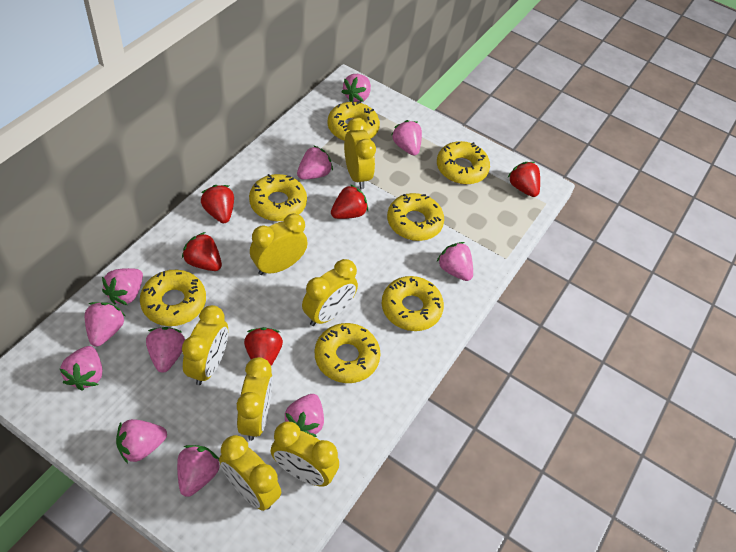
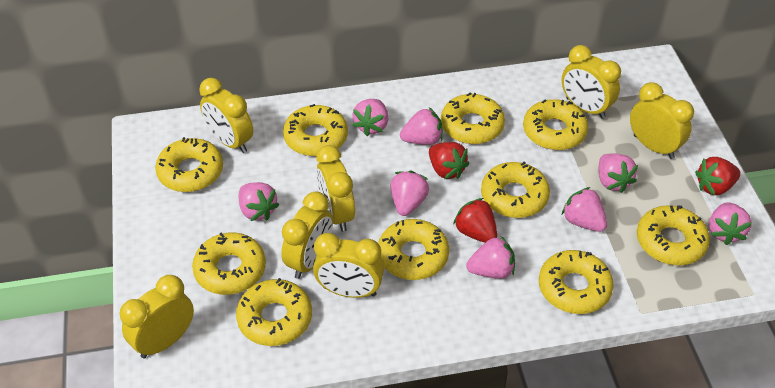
pink strawberry: 11 -> 8
red strawberry: 5 -> 3
yellow donut: 7 -> 10

